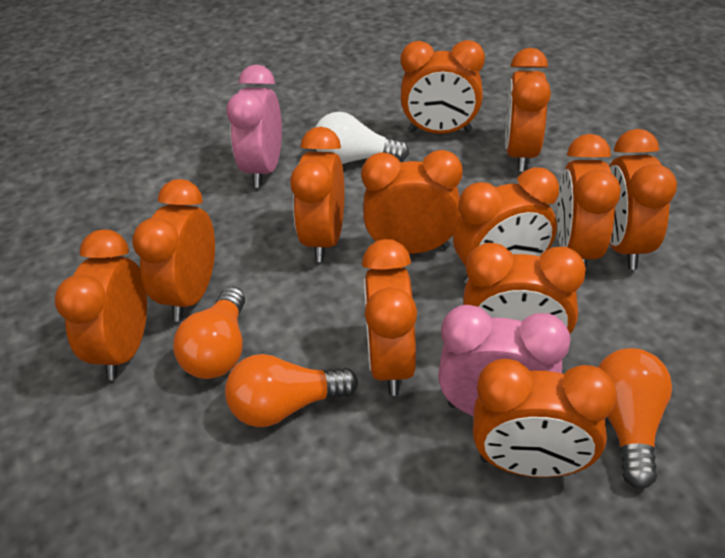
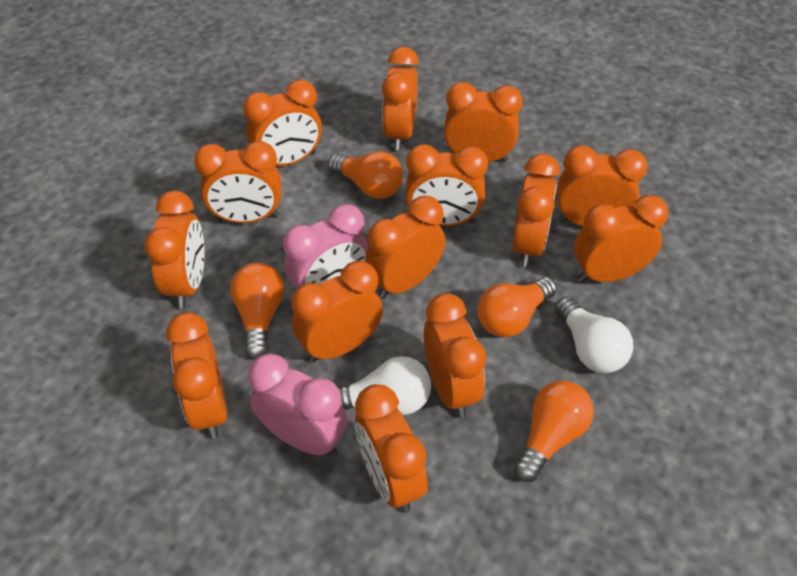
orange clock: 12 -> 14
orange light bulb: 3 -> 4
white light bulb: 1 -> 2

